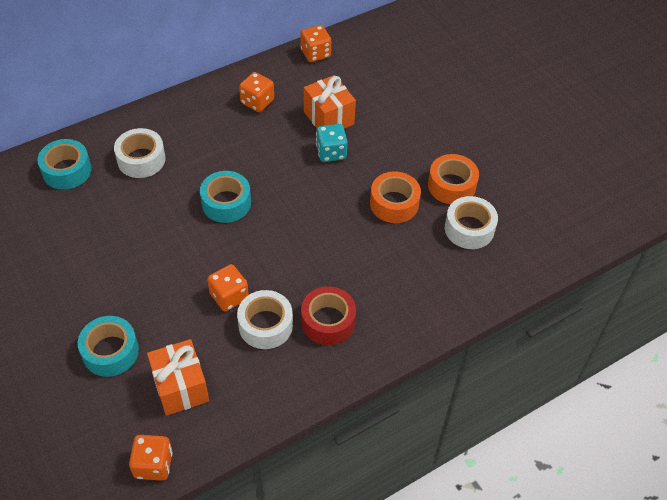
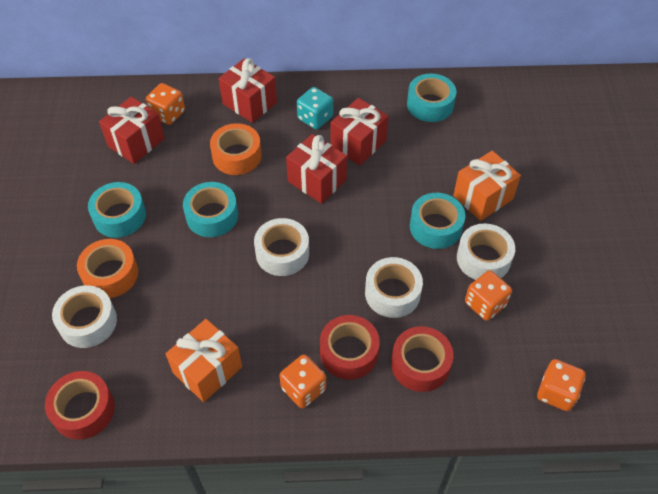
red gift: 0 -> 4
red tape: 1 -> 3
turquoise tape: 3 -> 4
white tape: 3 -> 4

